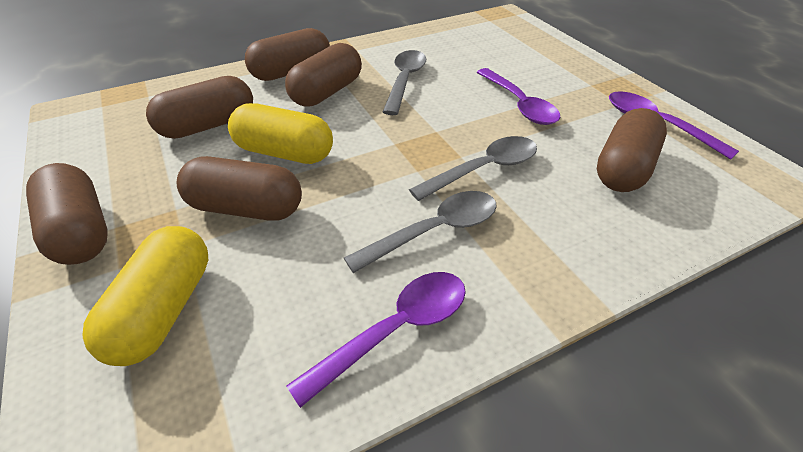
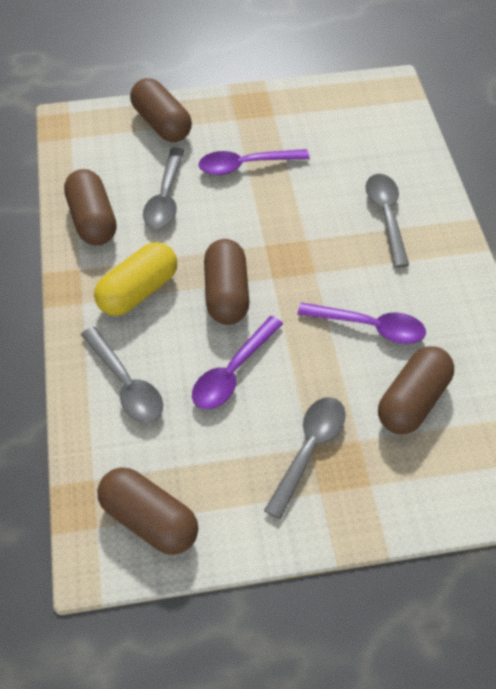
brown capsule: 6 -> 5
grey spoon: 3 -> 4
yellow capsule: 2 -> 1

